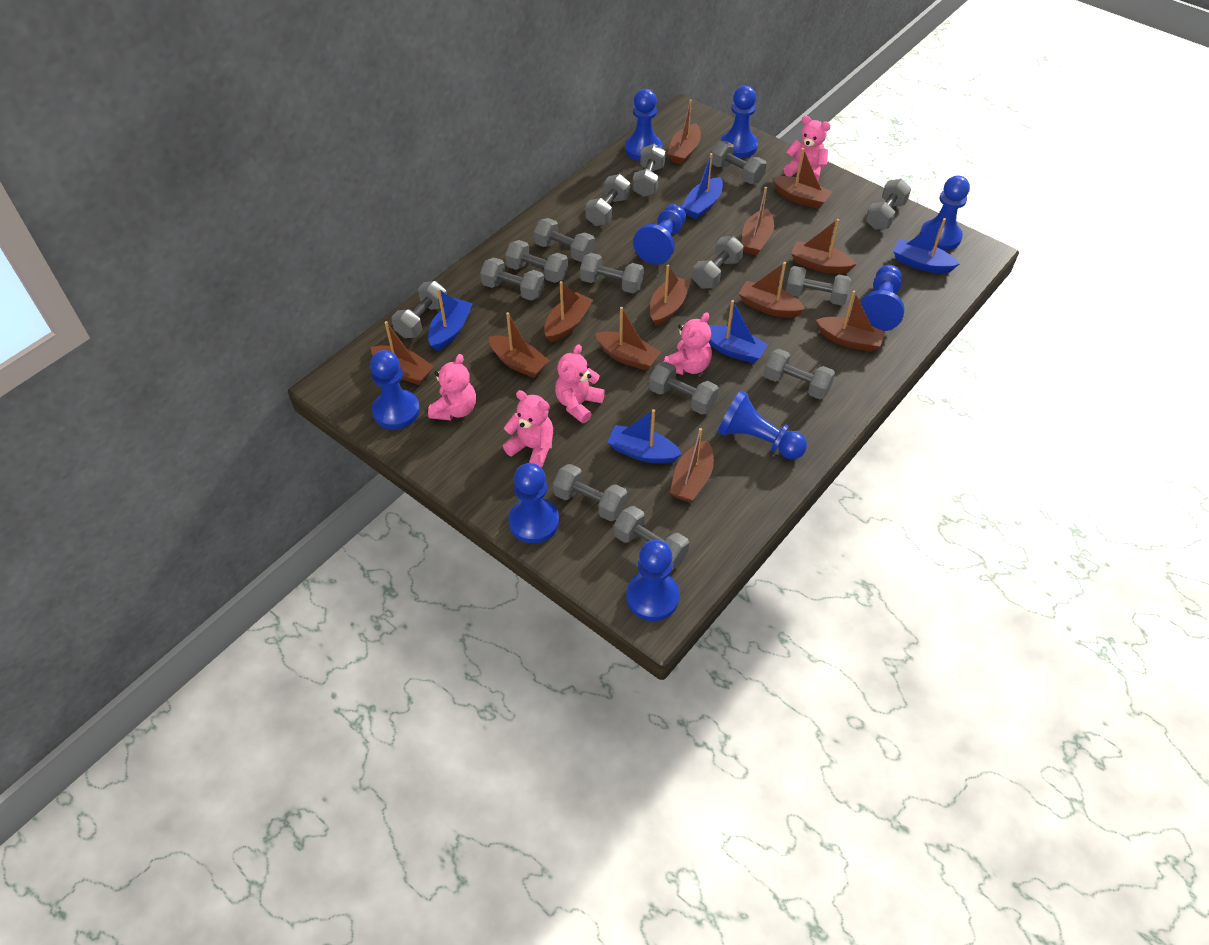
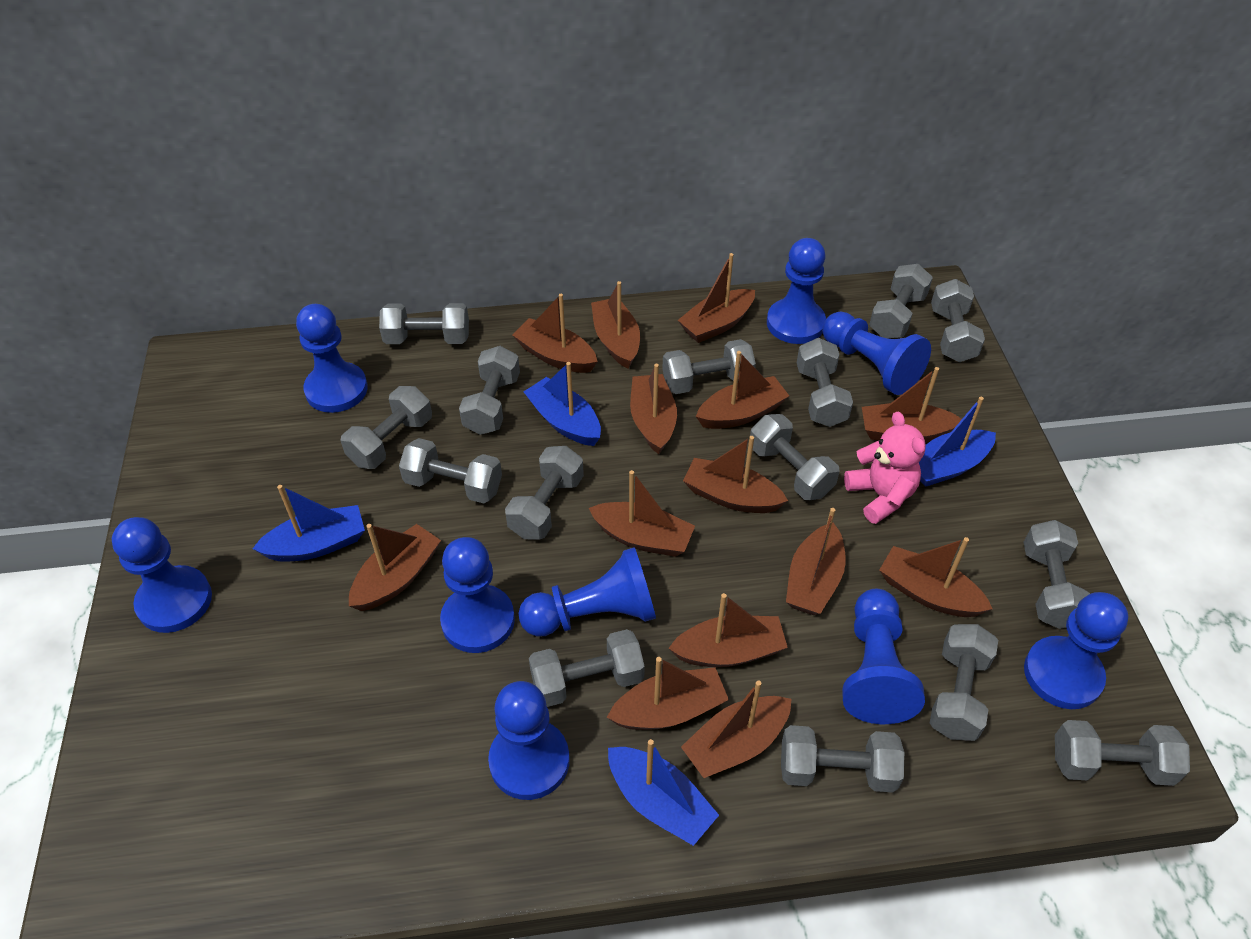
blue boat: 5 -> 4
brown boat: 12 -> 14
pink teddy bear: 5 -> 1

